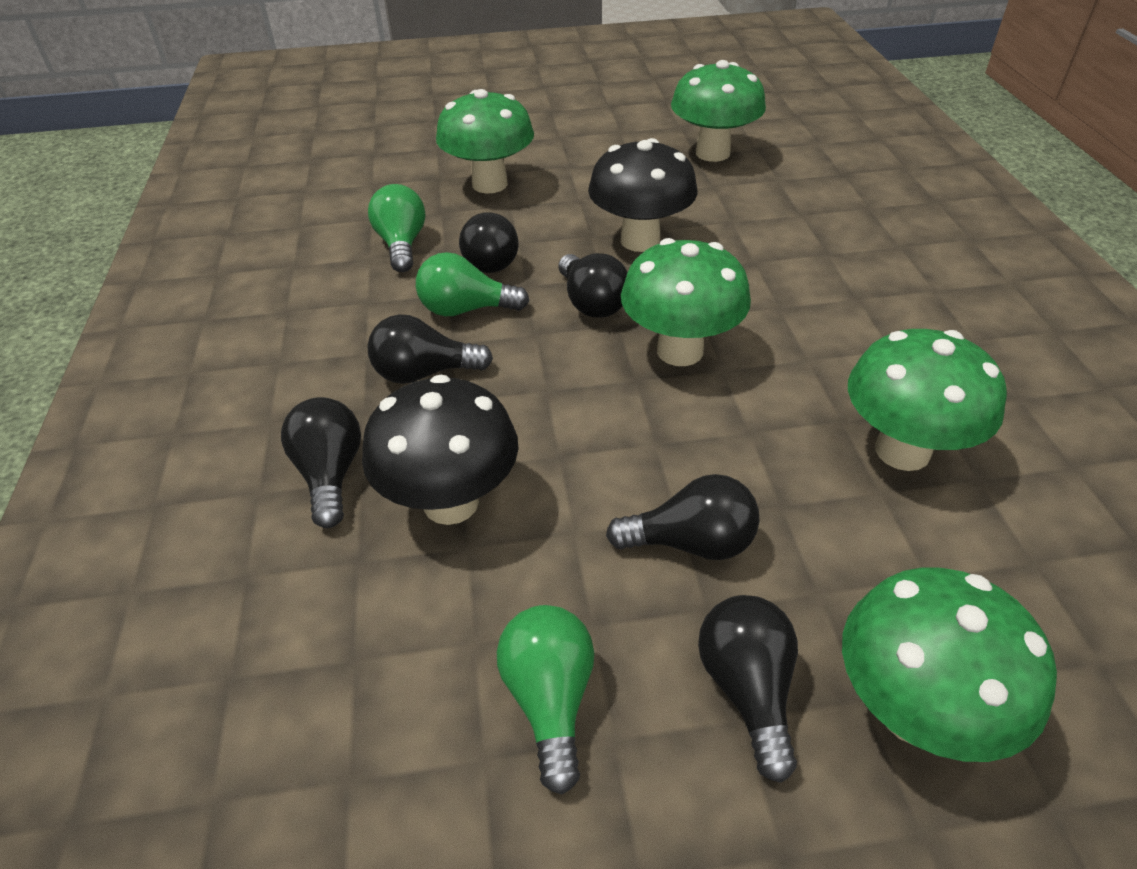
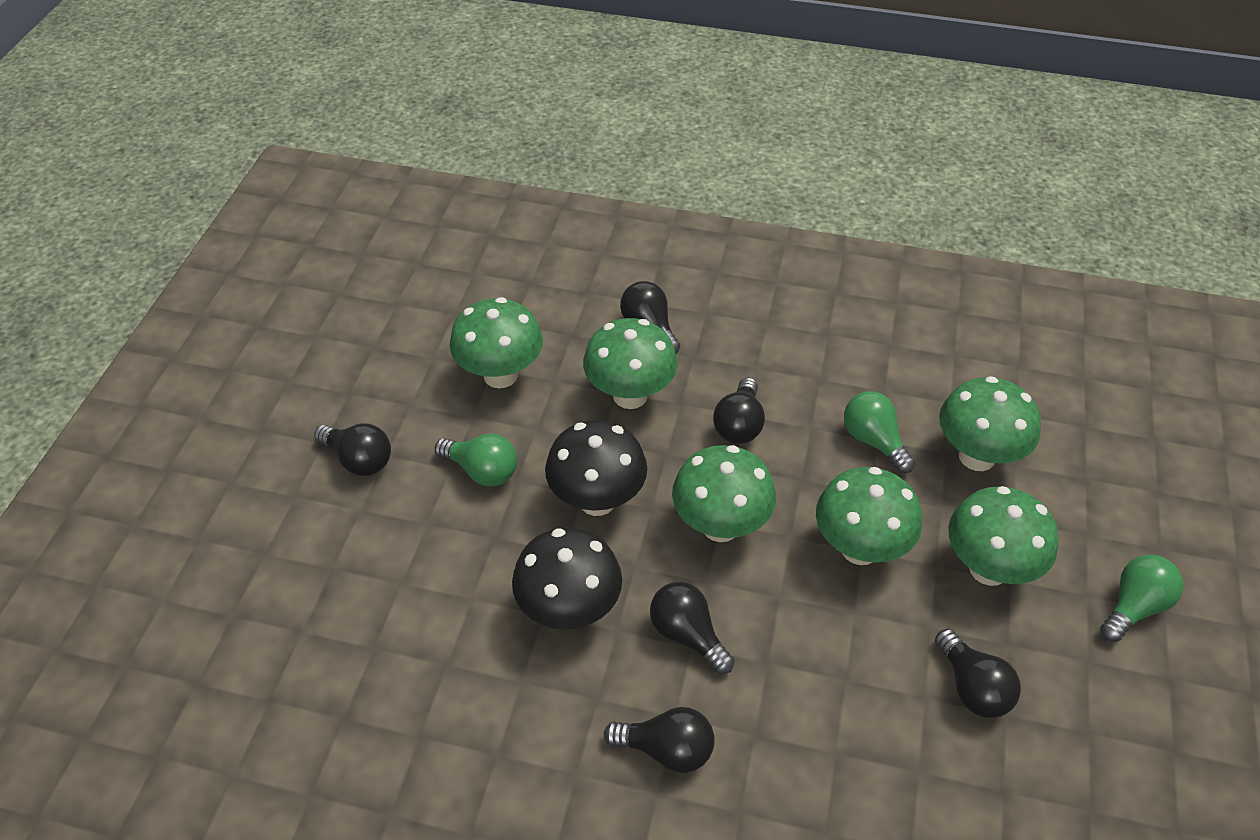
green mushroom: 5 -> 6

